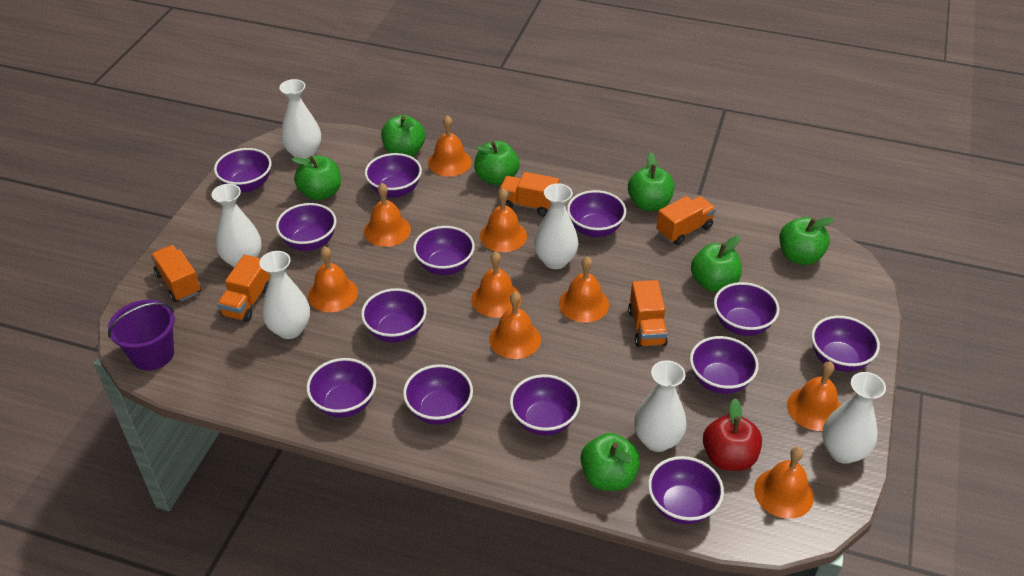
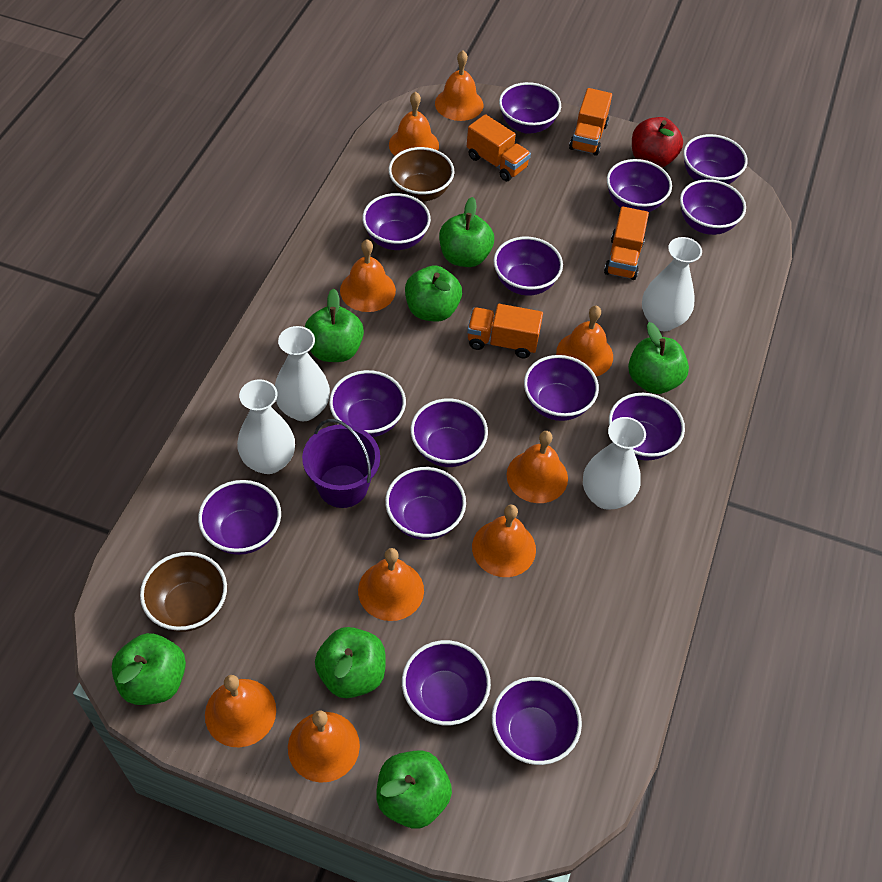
brown bowl: 0 -> 2
orange truck: 5 -> 4
purple bowl: 13 -> 14
white vase: 6 -> 4

